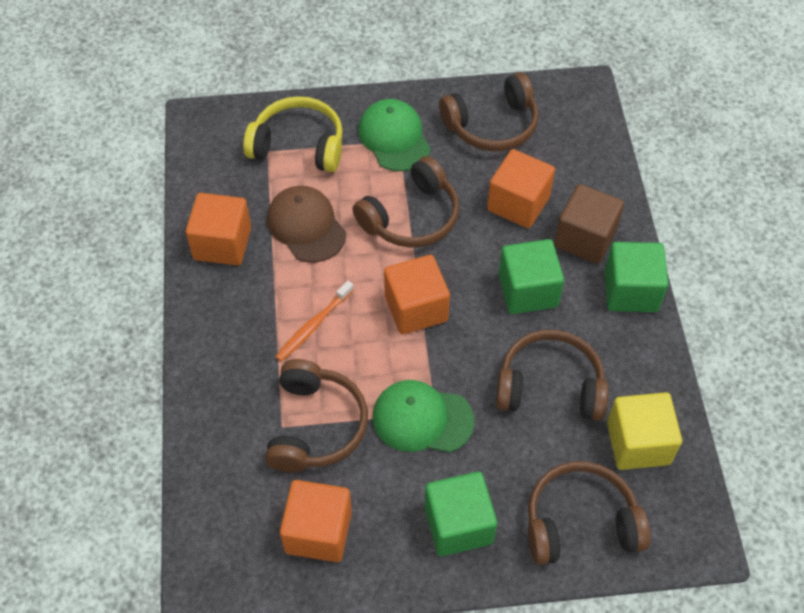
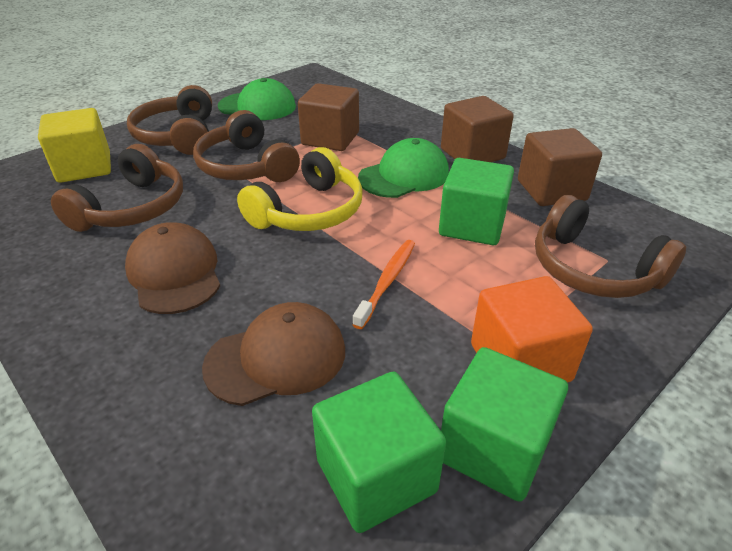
brown cap: 1 -> 2
brown cube: 1 -> 3
brown headphones: 5 -> 4
orange cube: 4 -> 1

